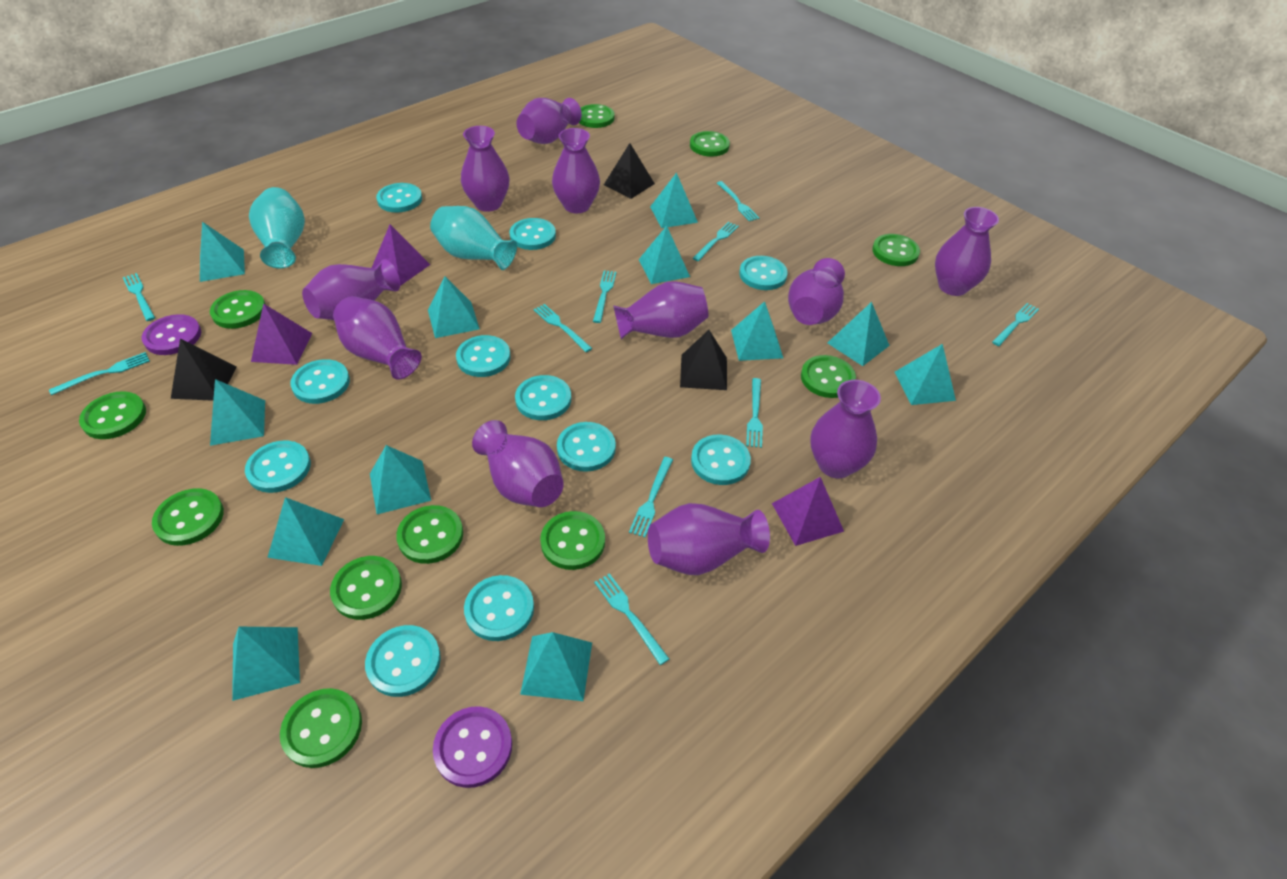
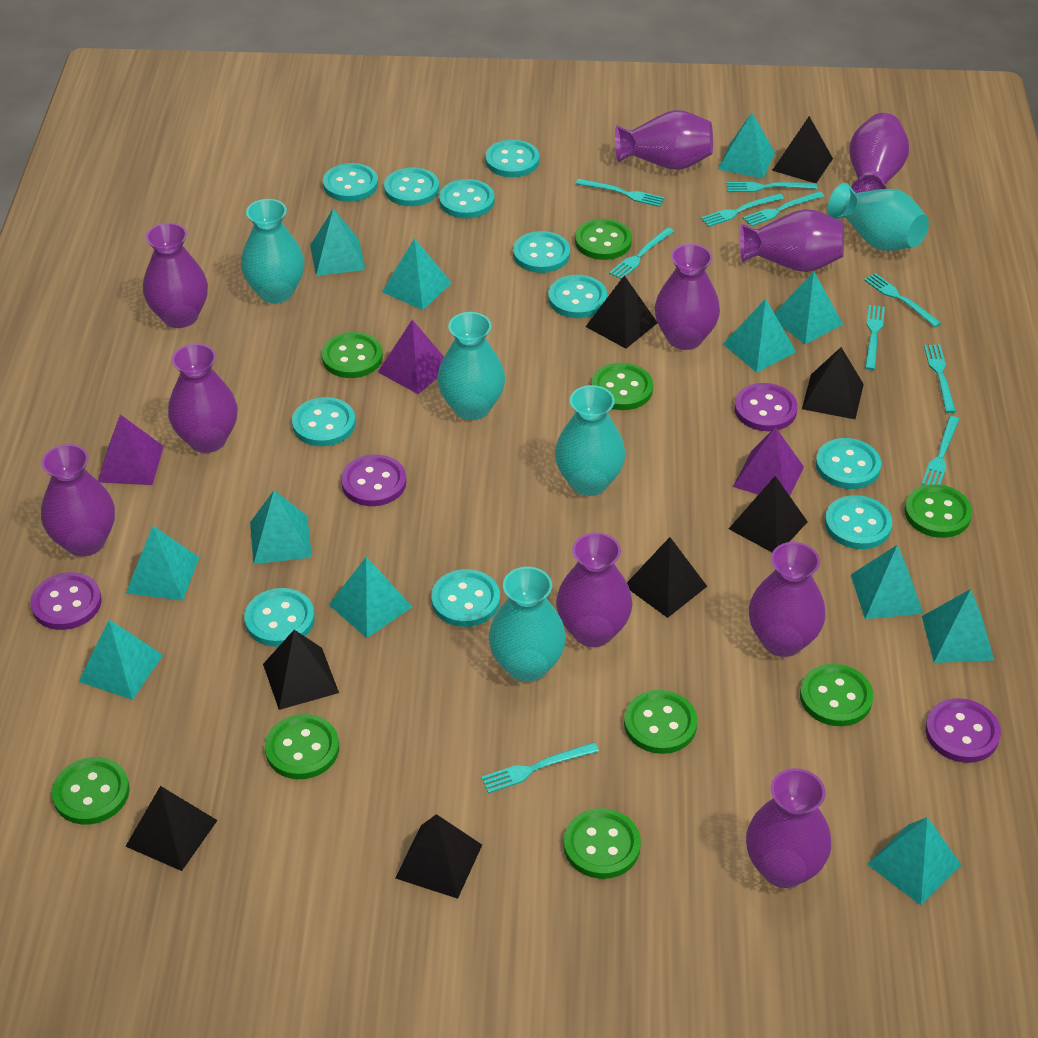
black pyramid: 3 -> 8
green button: 11 -> 9
purple button: 2 -> 4
purple vase: 11 -> 10
turquoise vase: 2 -> 5

